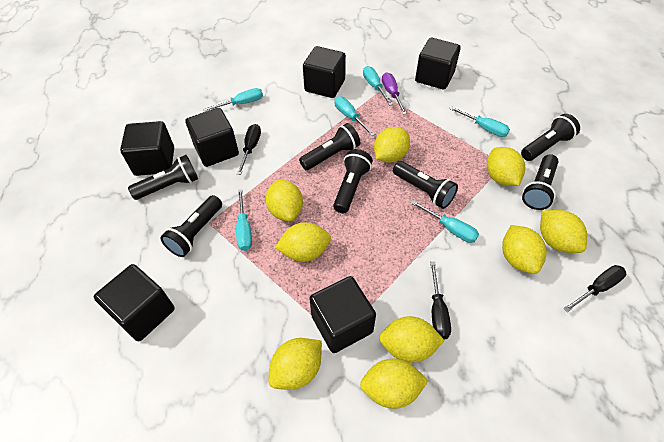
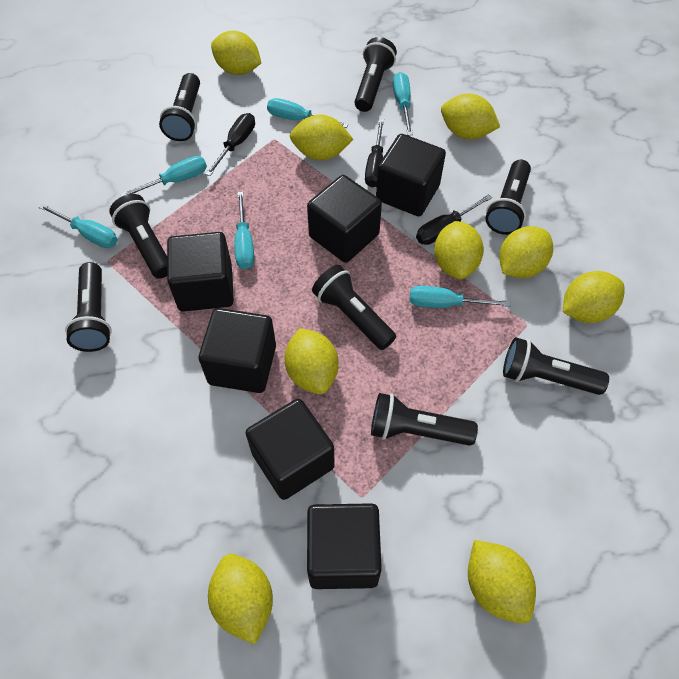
black flashlight: 7 -> 8
purple screwdriver: 1 -> 0

